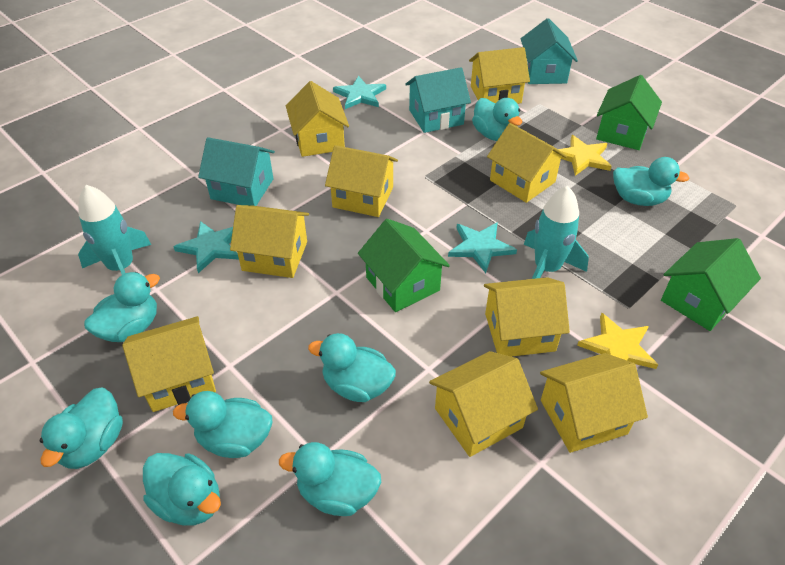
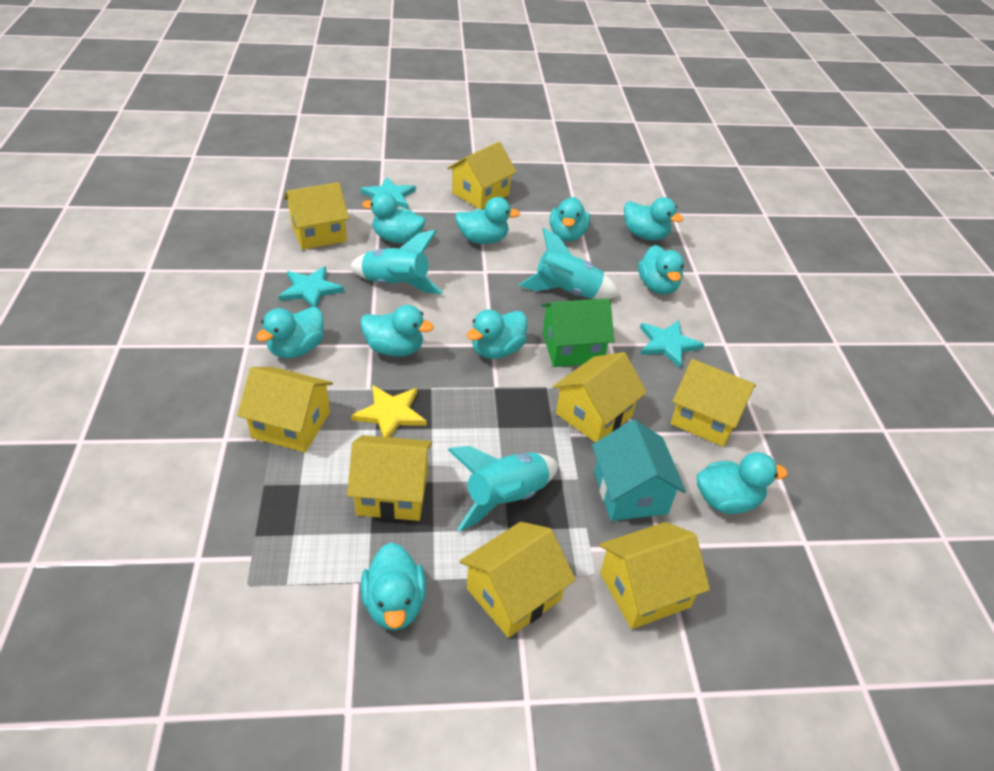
green house: 3 -> 1
turquoise duck: 8 -> 10
turquoise house: 3 -> 1
turquoise rocket: 2 -> 3
yellow house: 9 -> 8
yellow star: 2 -> 1

